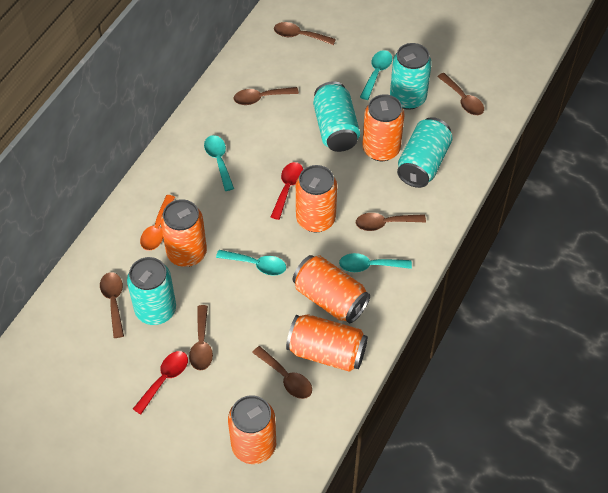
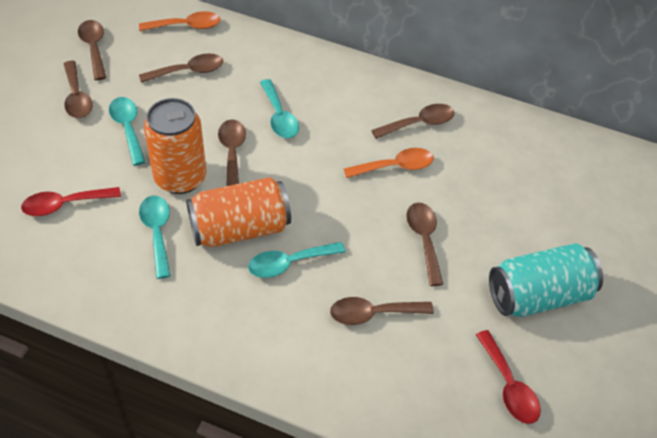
orange can: 6 -> 2
orange spoon: 1 -> 2
turquoise can: 4 -> 1

